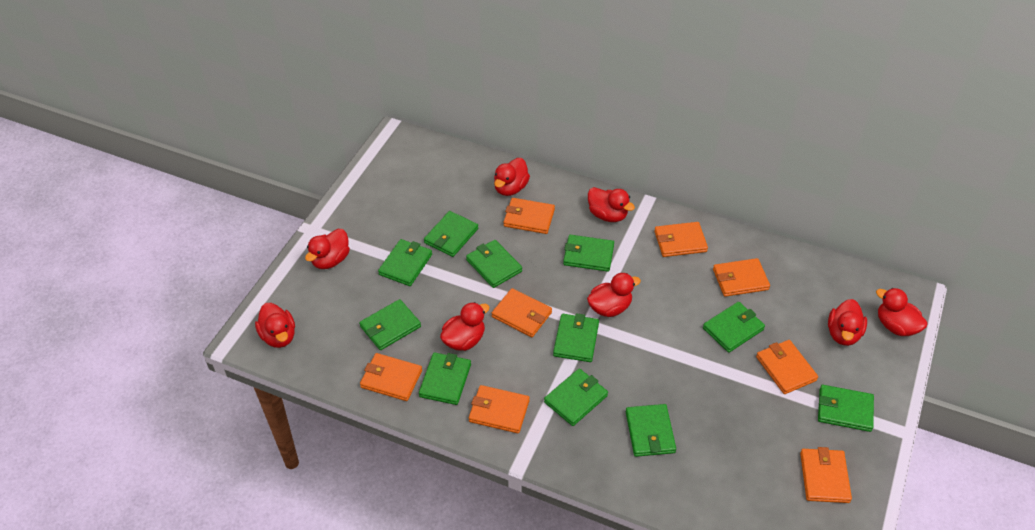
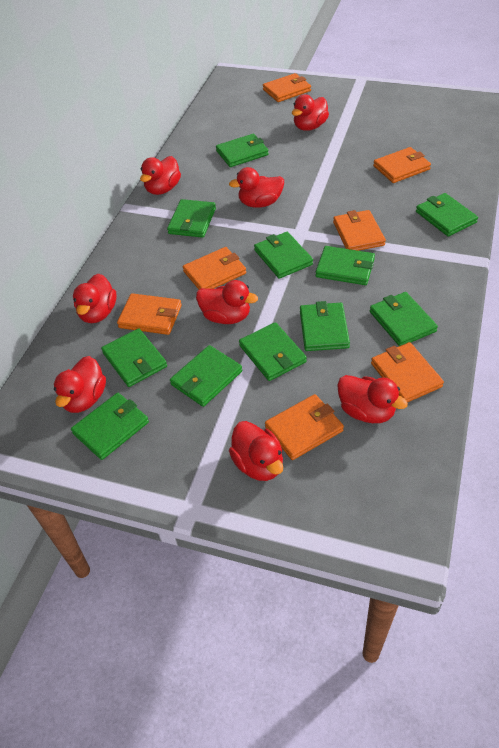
orange wallet: 8 -> 7

